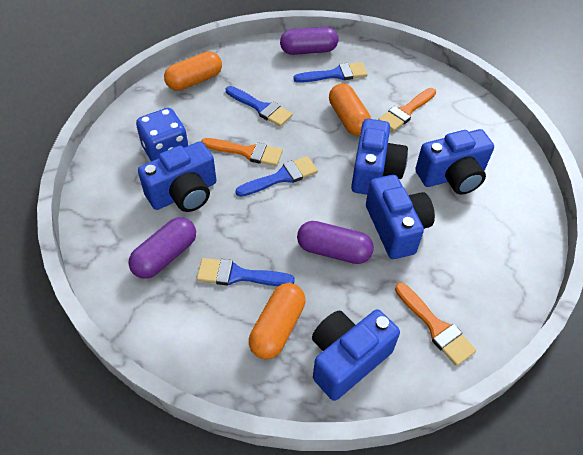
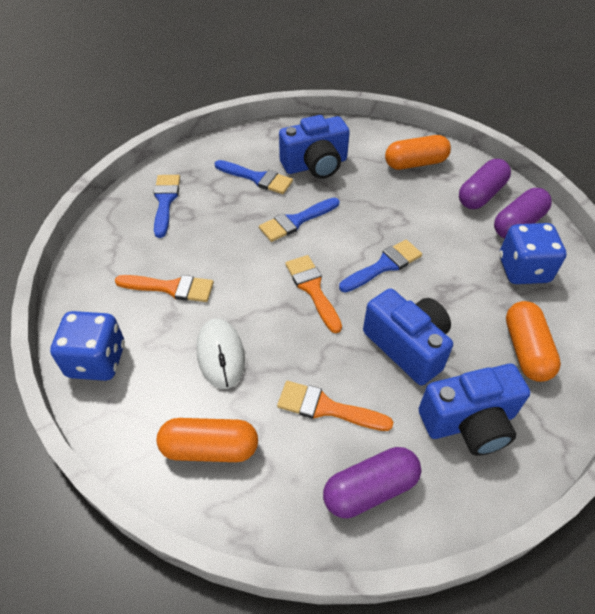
blue camera: 5 -> 3
blue dice: 1 -> 2
white mouse: 0 -> 1

